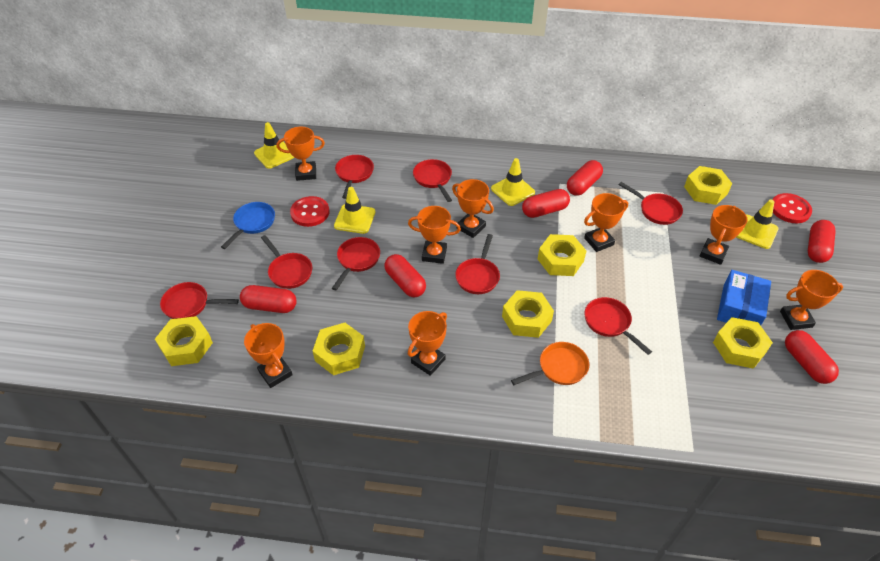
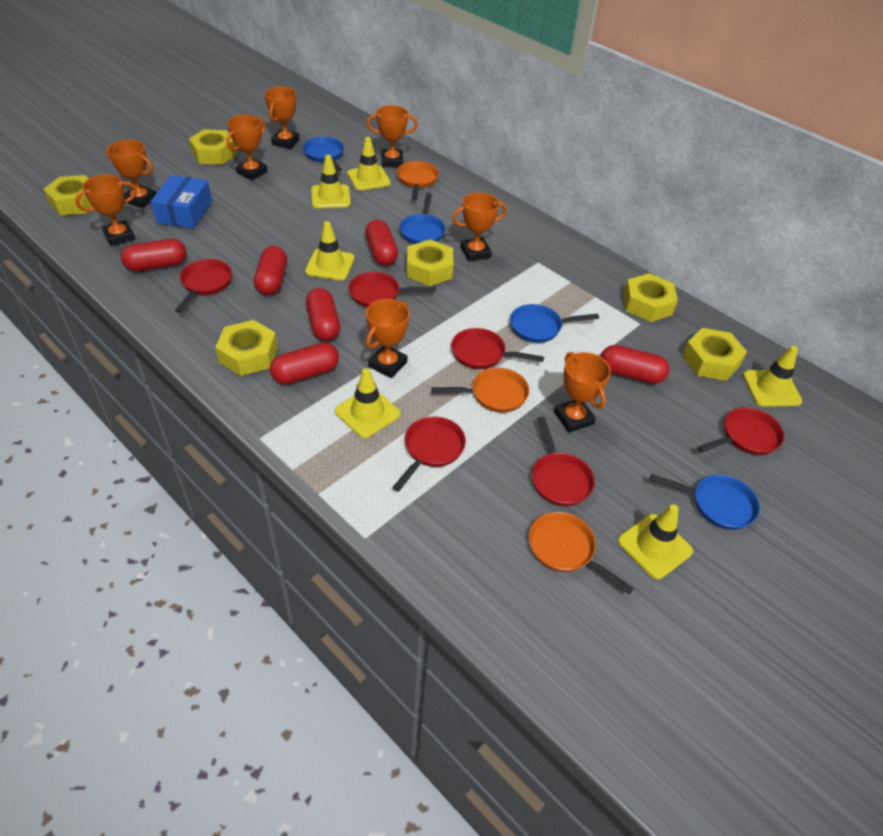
blue pan: 1 -> 4
orange pan: 1 -> 3
red button: 2 -> 0
red pan: 8 -> 6
yellow traffic cone: 4 -> 6

